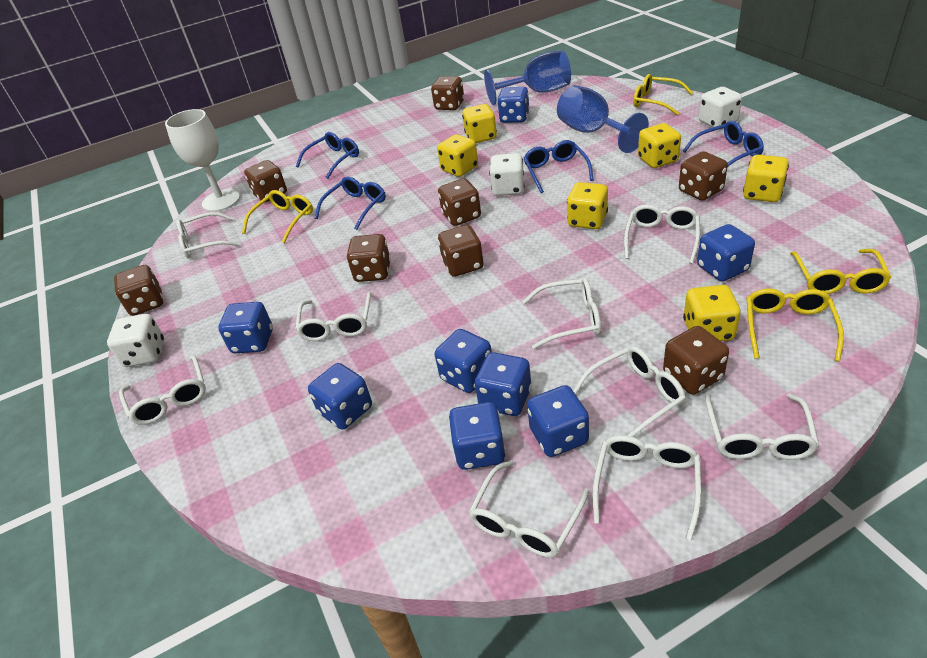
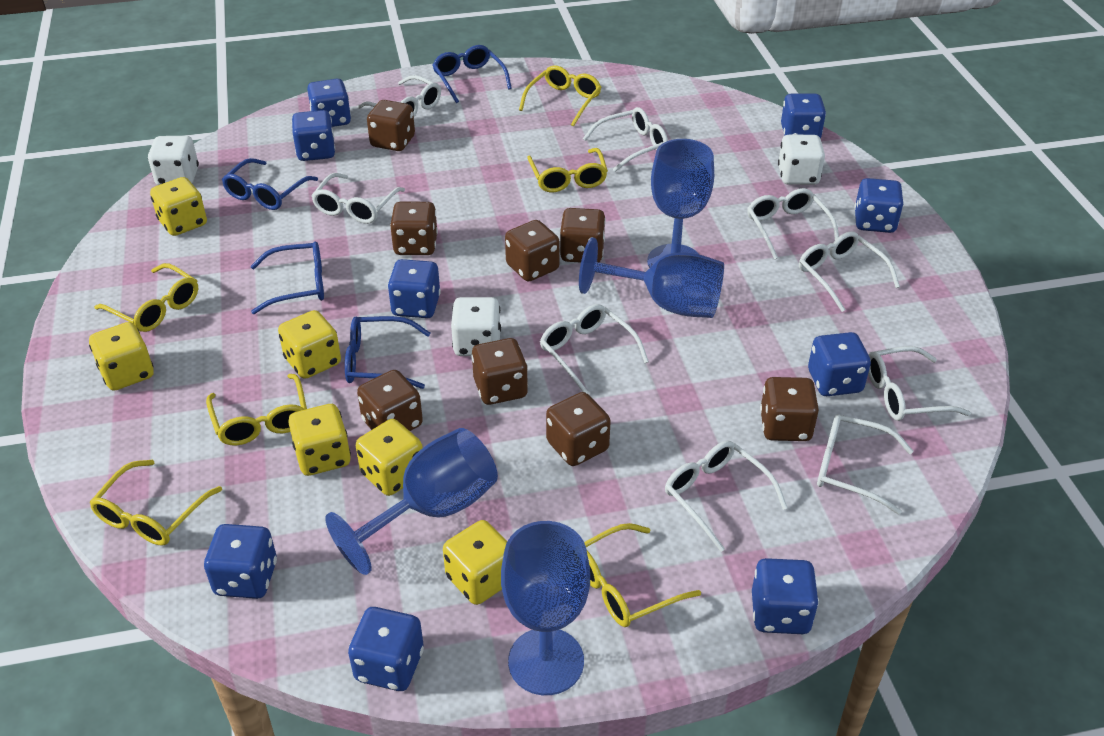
blue dice: 8 -> 9
blue goblet: 2 -> 4
white goblet: 1 -> 0
yellow glasses: 4 -> 6

